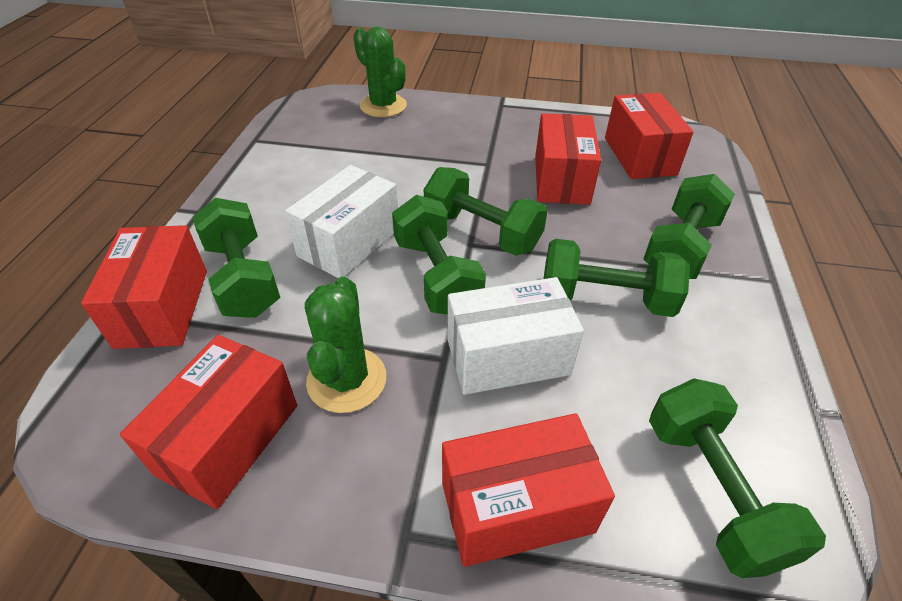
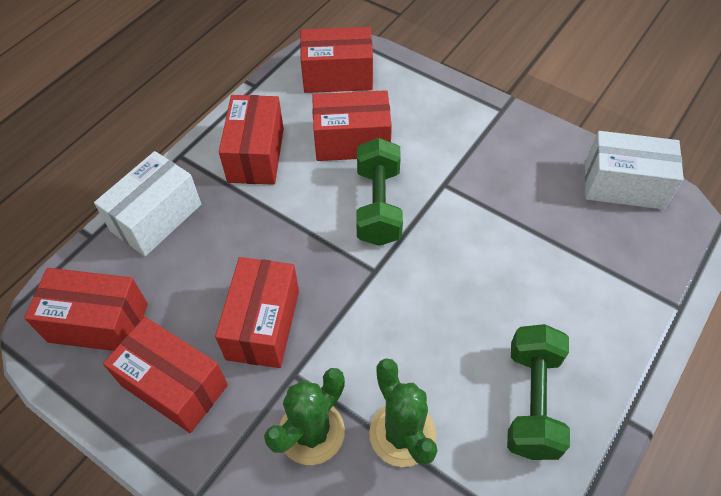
green dumbbell: 6 -> 2
red box: 5 -> 6

